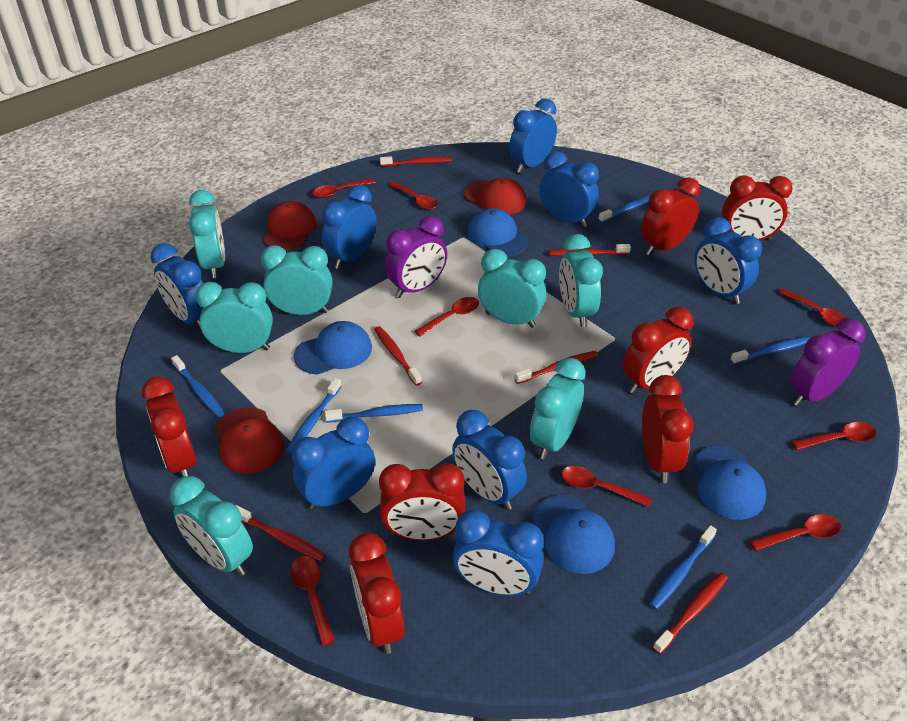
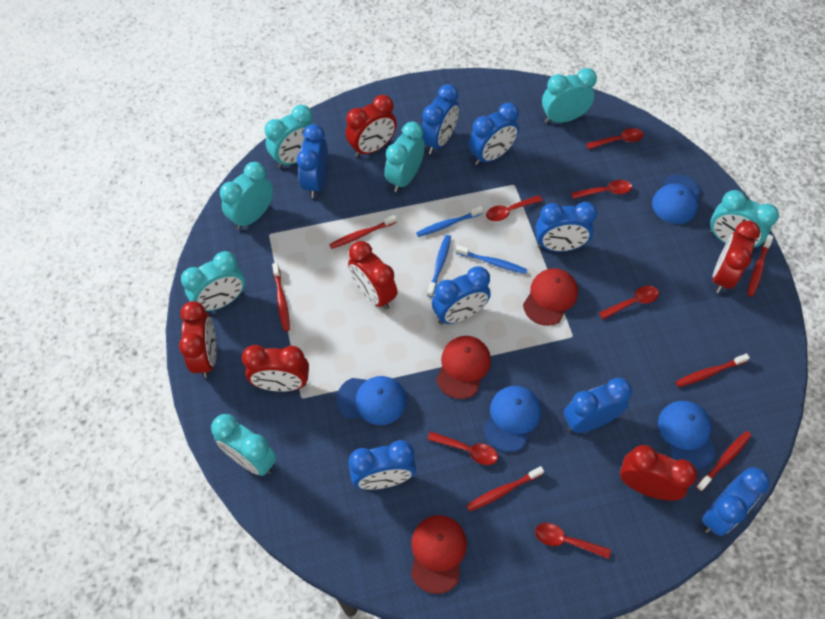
blue toothbrush: 6 -> 3
purple clock: 2 -> 0
red clock: 7 -> 6
red spoon: 8 -> 6

